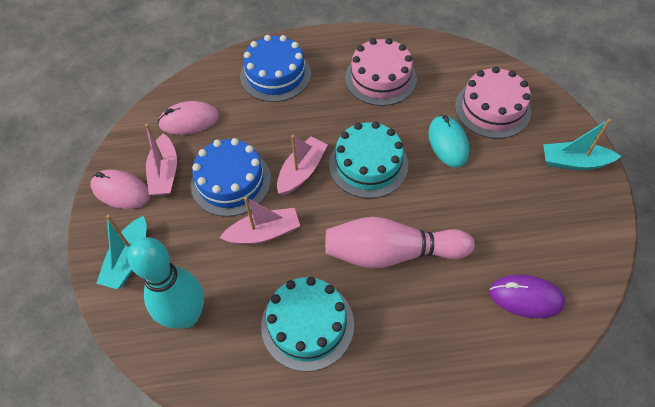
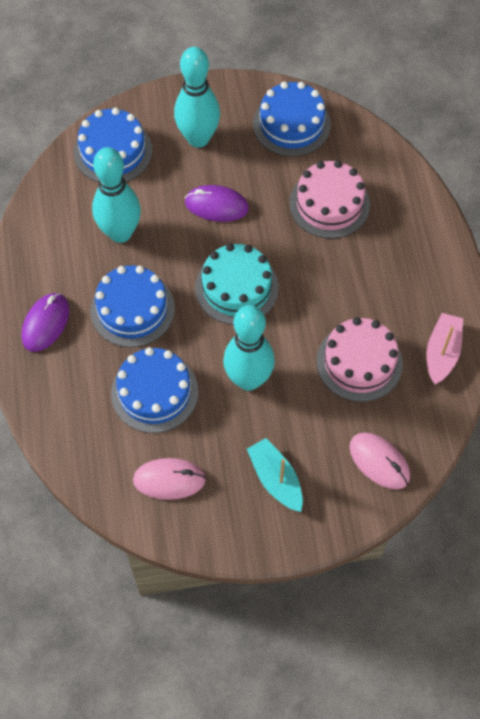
blue cake: 2 -> 4
pink boat: 3 -> 1
pink bowling pin: 1 -> 0
purple mouse: 1 -> 2
turquoise boat: 2 -> 1
turquoise bowling pin: 1 -> 3
turquoise cake: 2 -> 1
turquoise mouse: 1 -> 0

